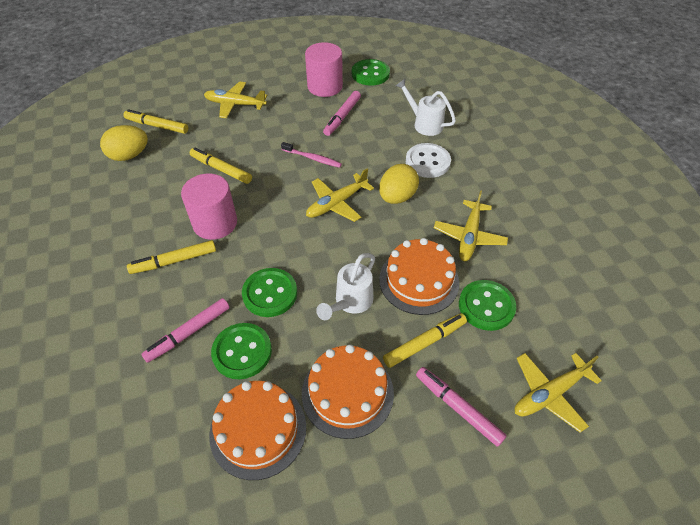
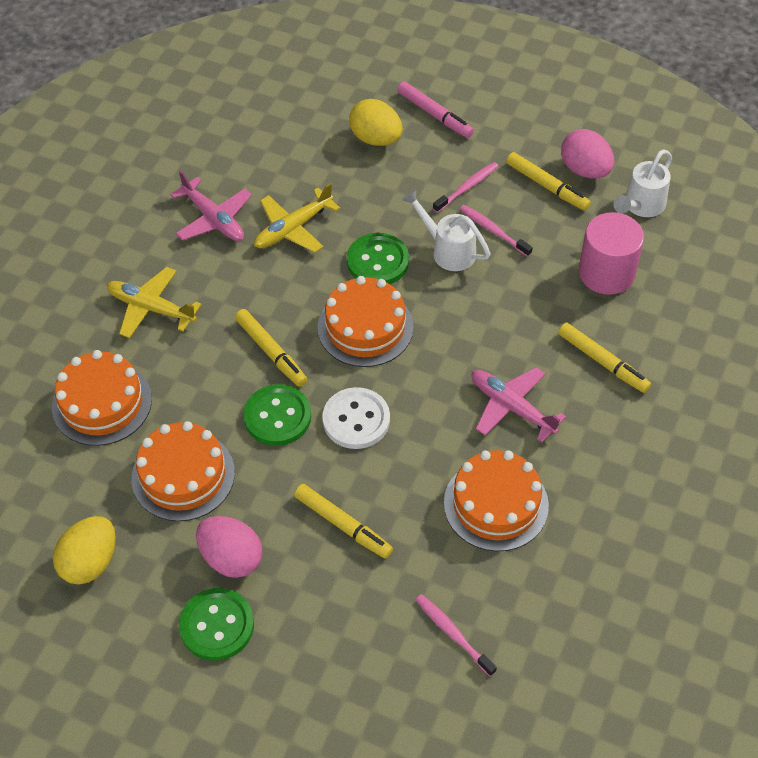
green button: 4 -> 3
orange cake: 3 -> 4
pink cylinder: 2 -> 1
pink egg: 0 -> 2
pink marker: 3 -> 1
pink plane: 0 -> 2
pink toothbrush: 1 -> 3
yellow plane: 4 -> 2

